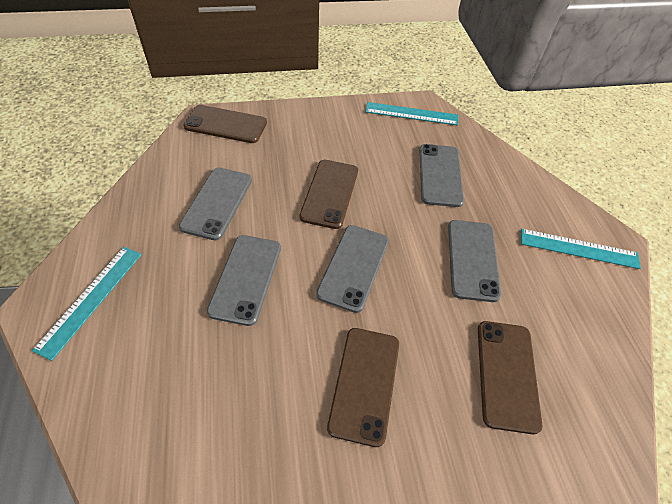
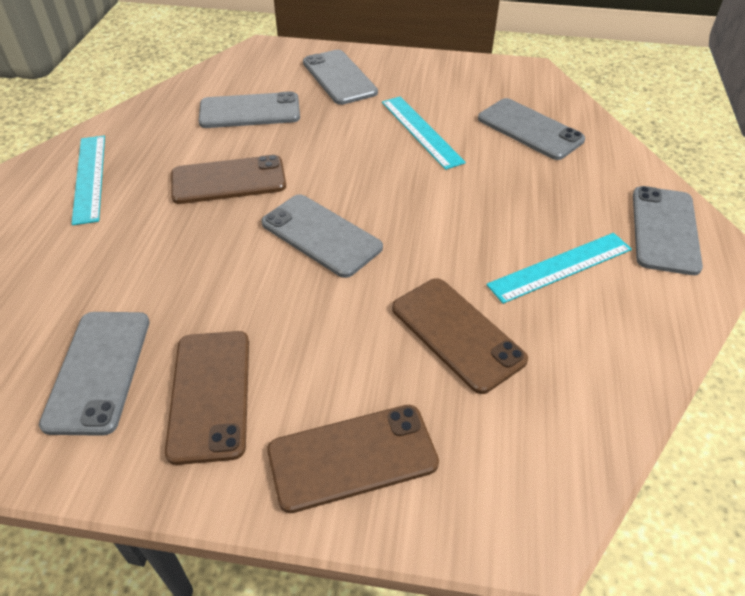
grey phone: 5 -> 6

